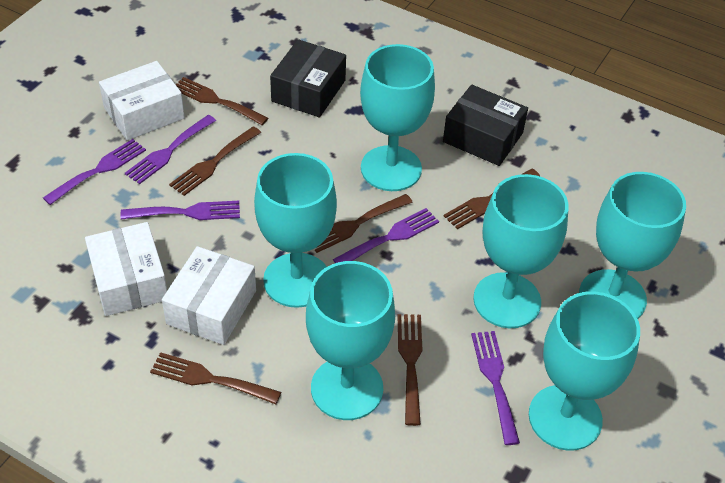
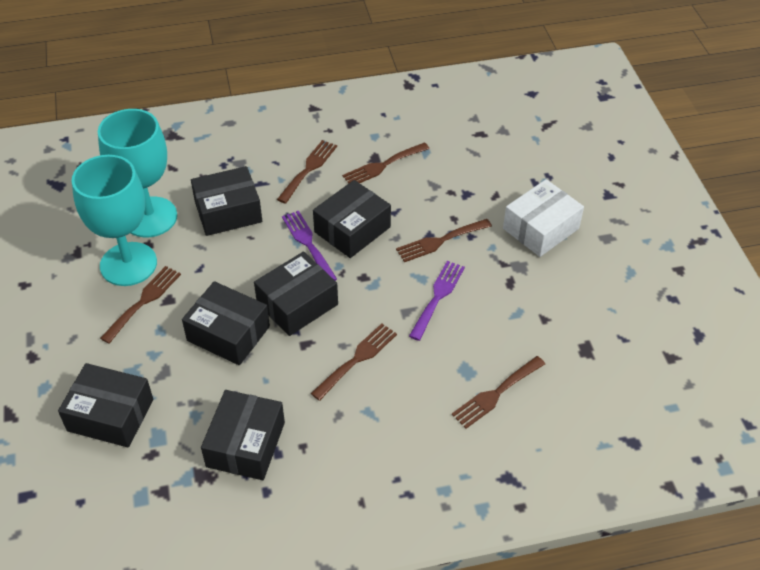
black box: 2 -> 6
purple fork: 5 -> 2
turquoise goblet: 6 -> 2
white box: 3 -> 1

